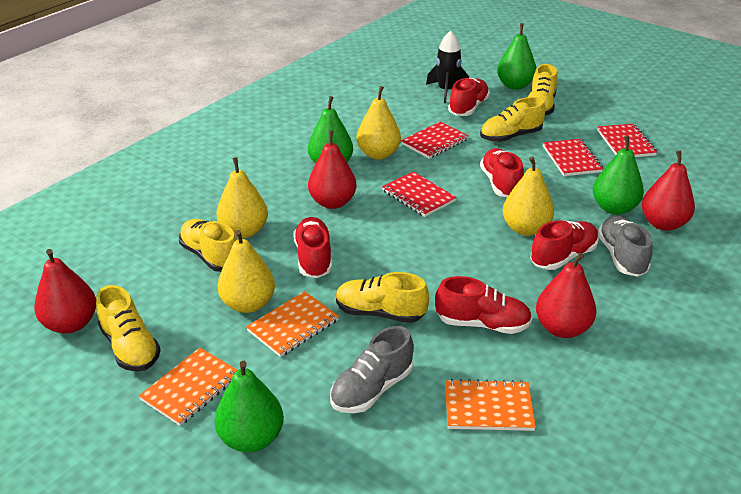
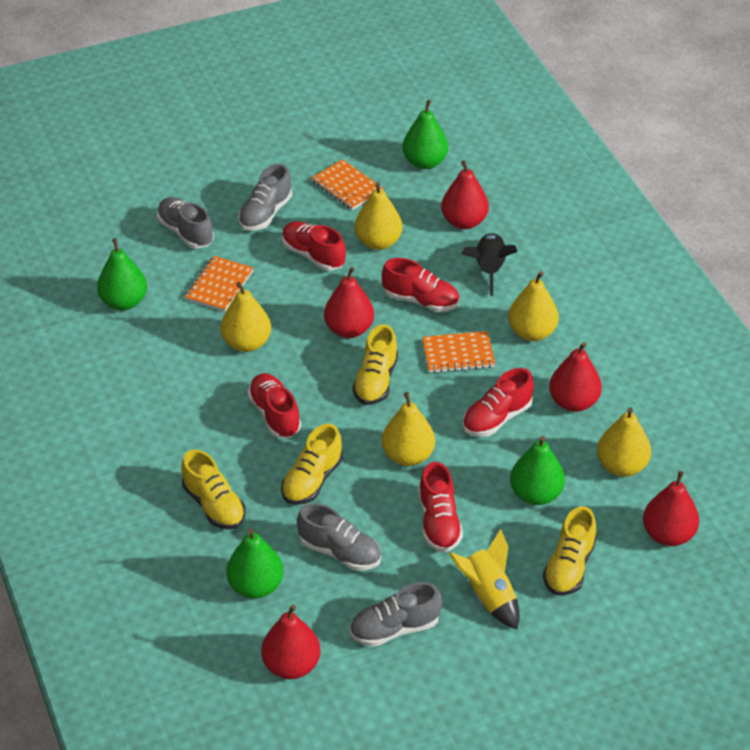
grey shoe: 2 -> 4
red notebook: 4 -> 0
red pear: 4 -> 5
yellow pear: 4 -> 5
yellow rocket: 0 -> 1
yellow shoe: 5 -> 4

